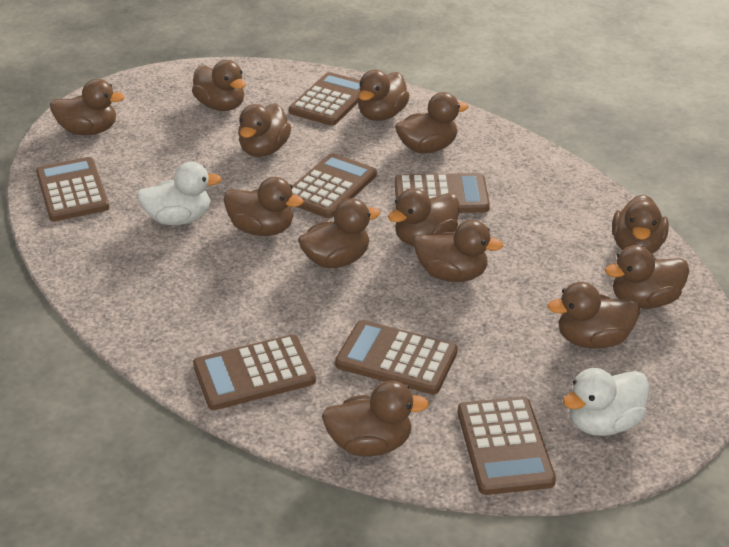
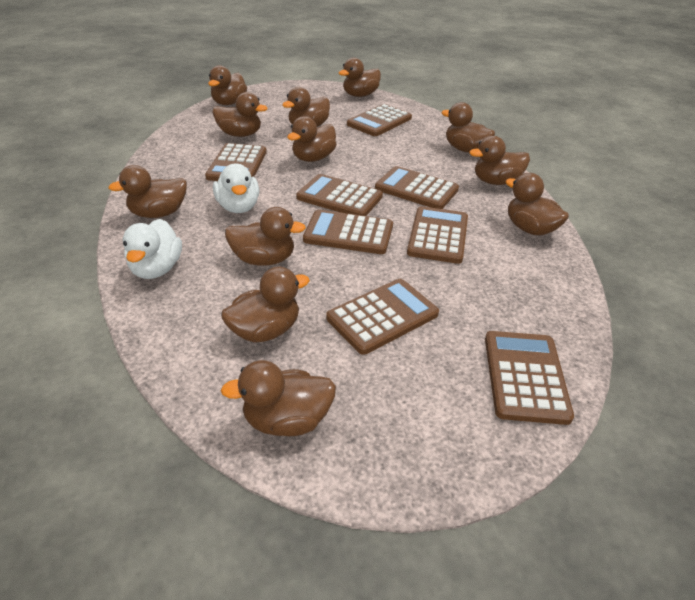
brown calculator: 7 -> 8
brown duck: 13 -> 12

